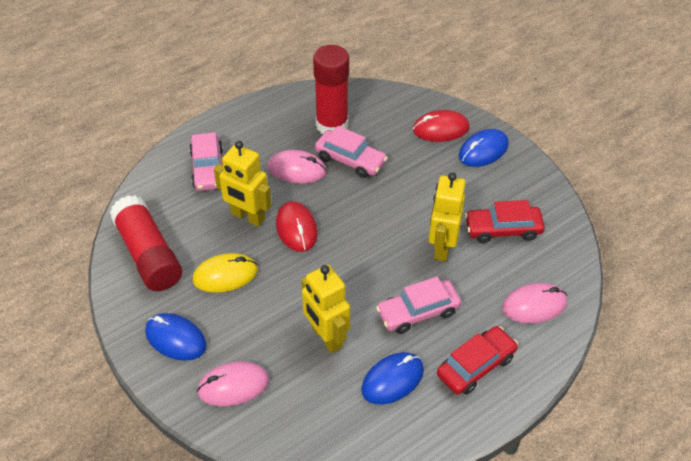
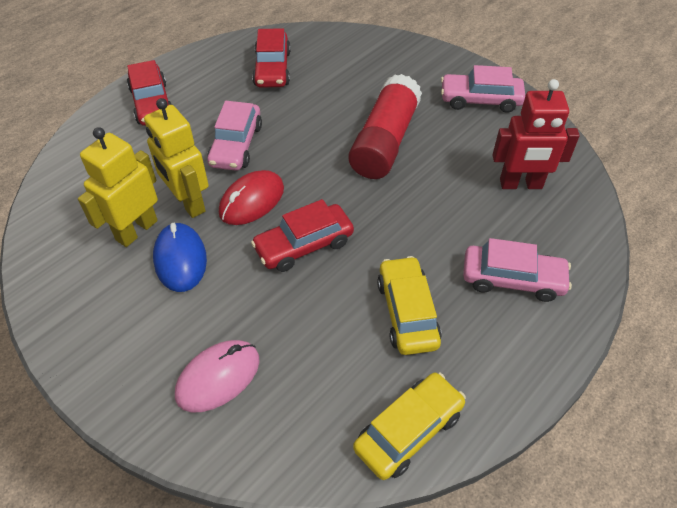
blue mouse: 3 -> 1
pink mouse: 3 -> 1
red car: 2 -> 3
red glue stick: 2 -> 1
red mouse: 2 -> 1
red robot: 0 -> 1
yellow car: 0 -> 2
yellow mouse: 1 -> 0
yellow robot: 3 -> 2

